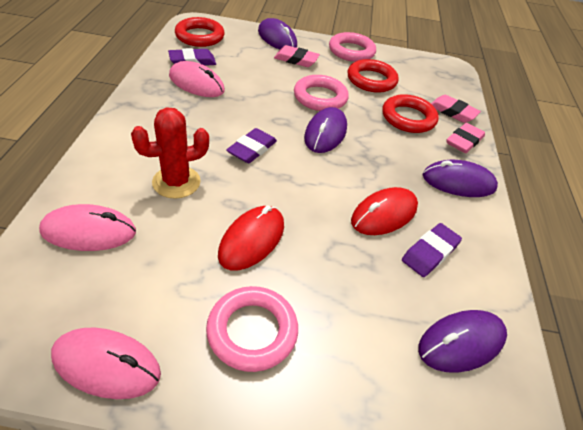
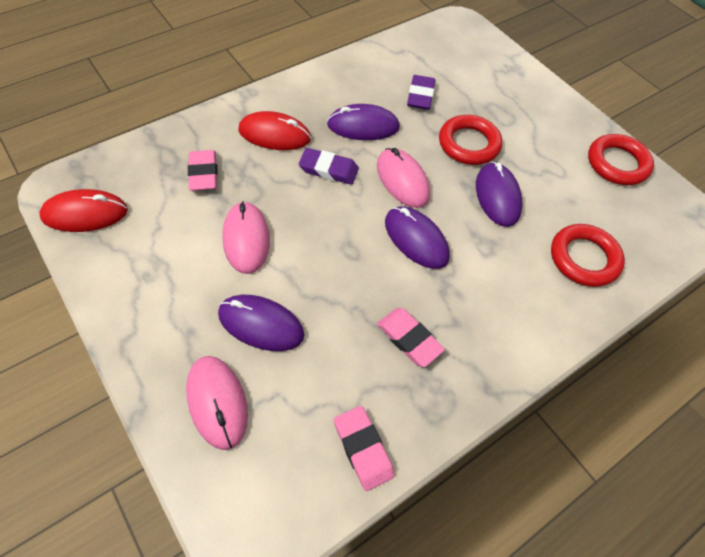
pink ring: 3 -> 0
purple eraser: 3 -> 2
red cactus: 1 -> 0

